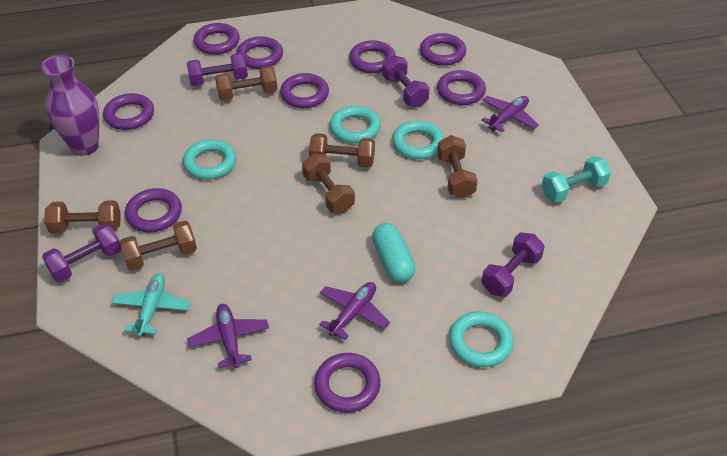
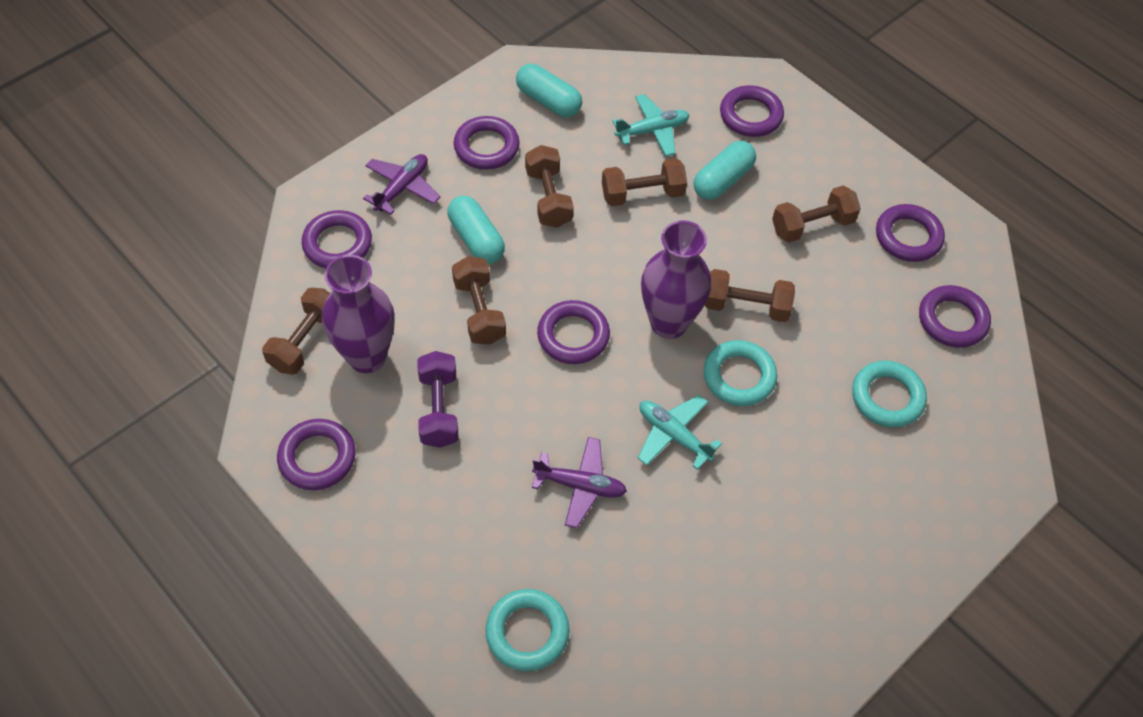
purple dumbbell: 4 -> 1
purple plane: 3 -> 2
purple ring: 9 -> 7
purple vase: 1 -> 2
turquoise capsule: 1 -> 3
turquoise dumbbell: 1 -> 0
turquoise plane: 1 -> 2
turquoise ring: 4 -> 3

